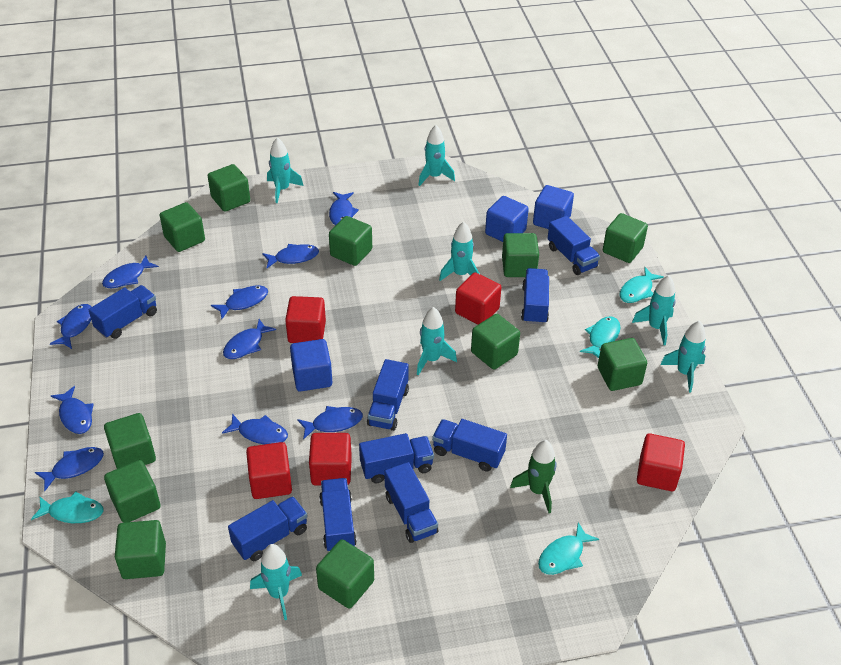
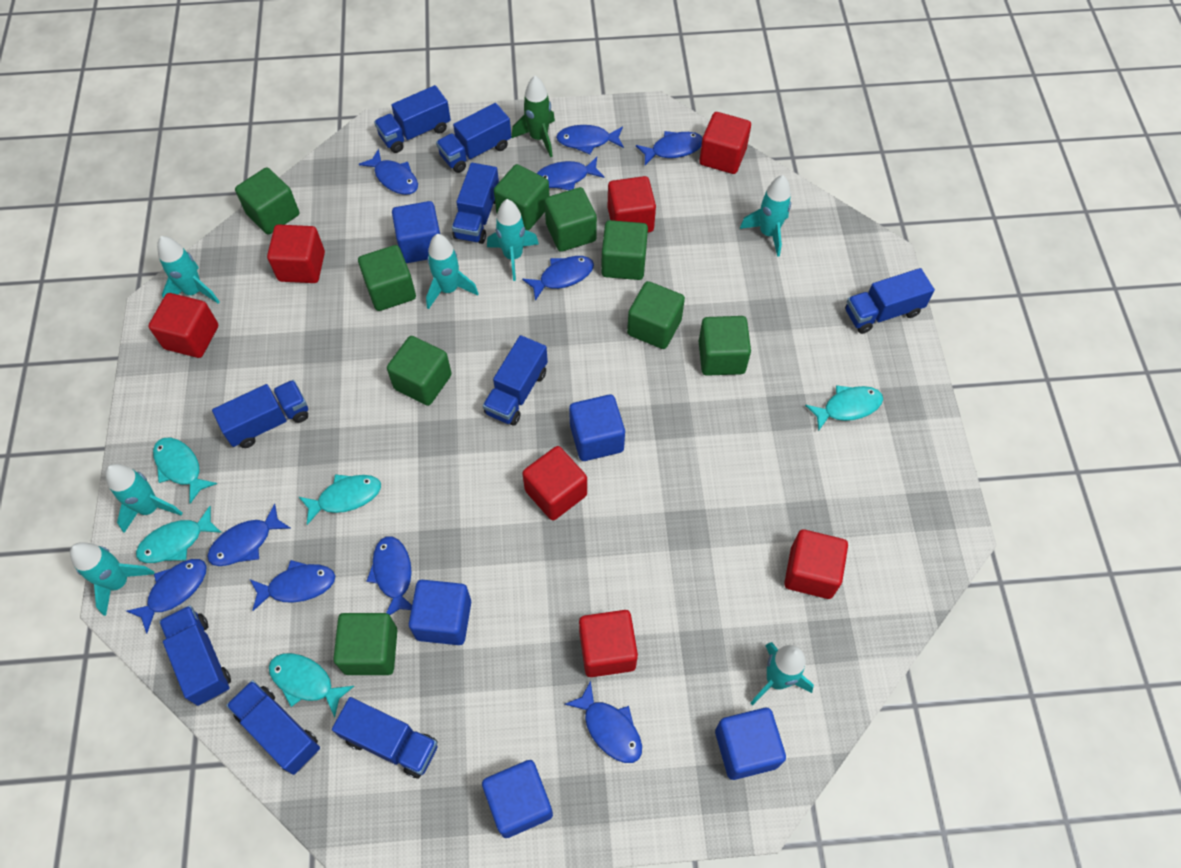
blue cube: 3 -> 5
green cube: 11 -> 9
red cube: 5 -> 7
turquoise fish: 4 -> 5

